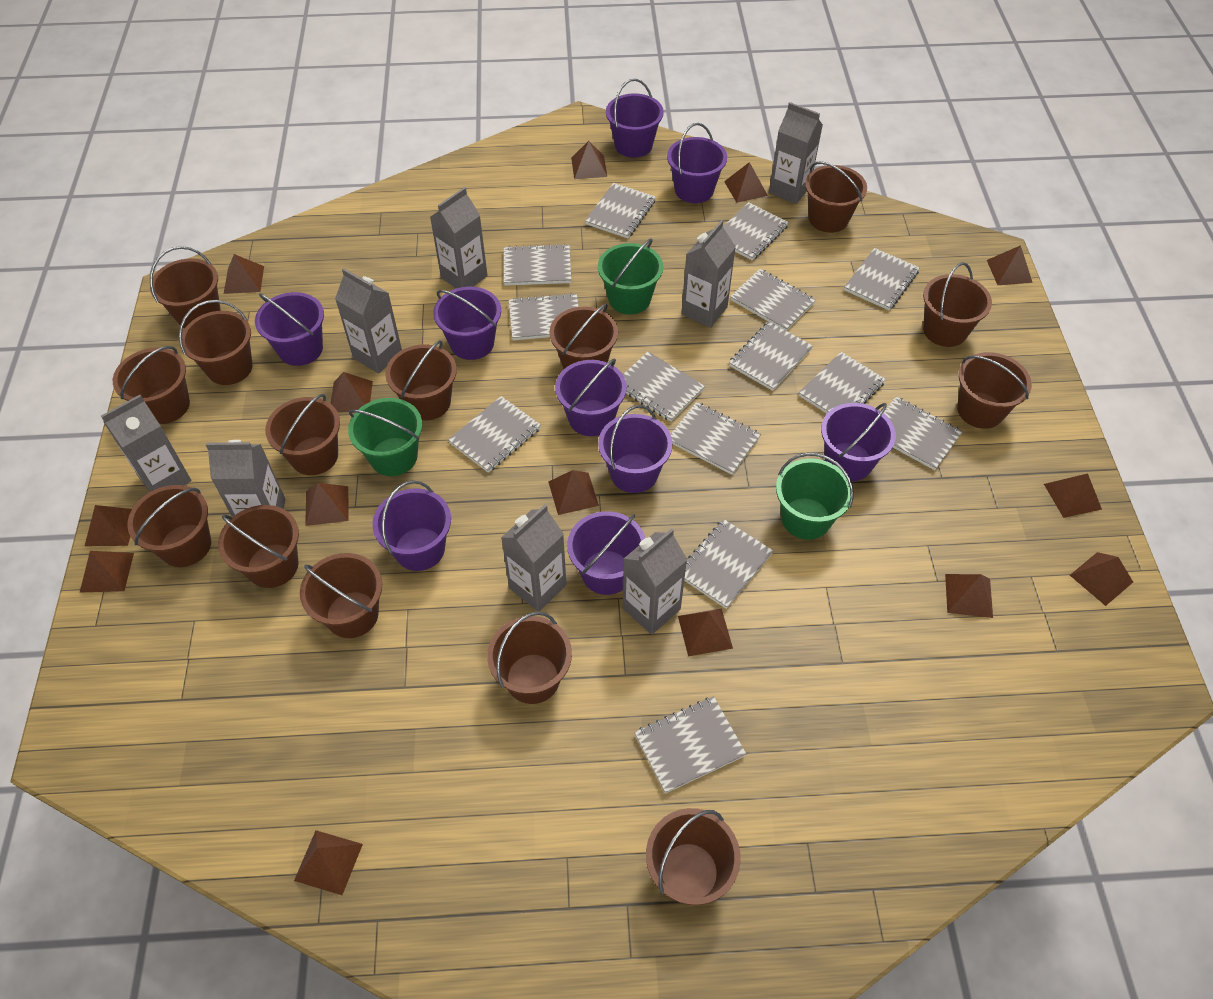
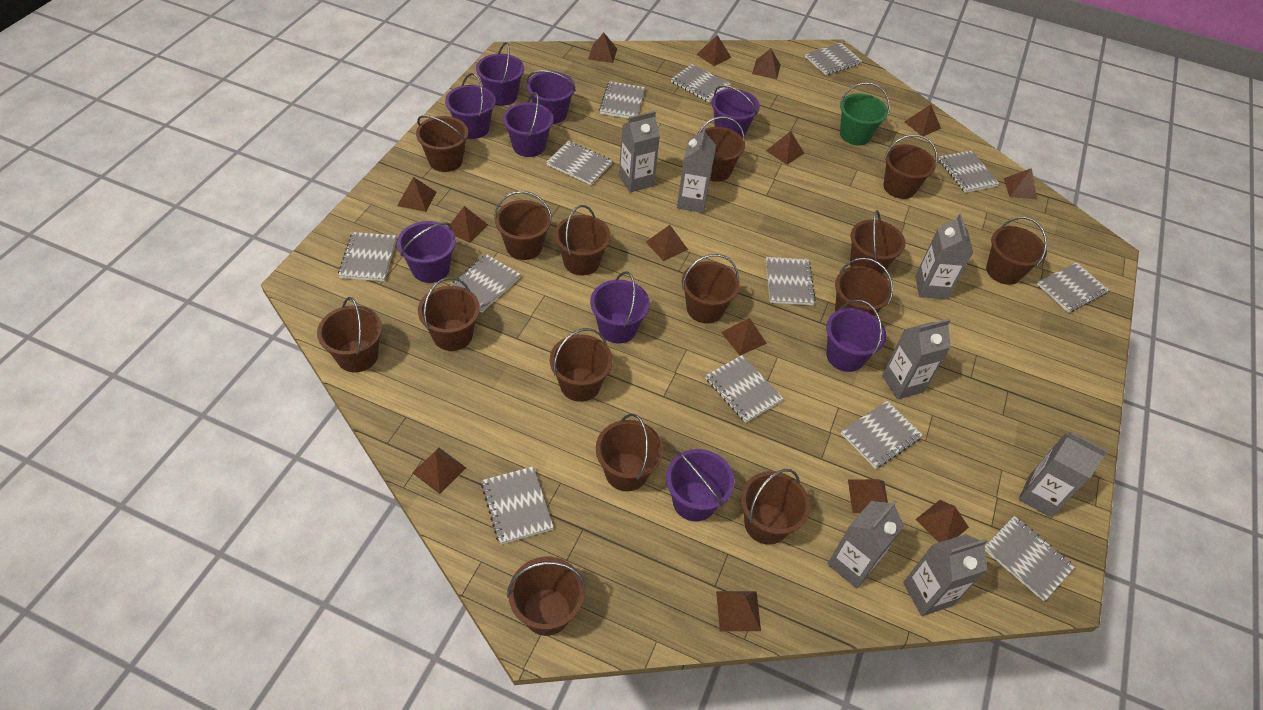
brown bucket: 14 -> 15
green bucket: 3 -> 1
grey carton: 8 -> 7
grey notebook: 14 -> 13

